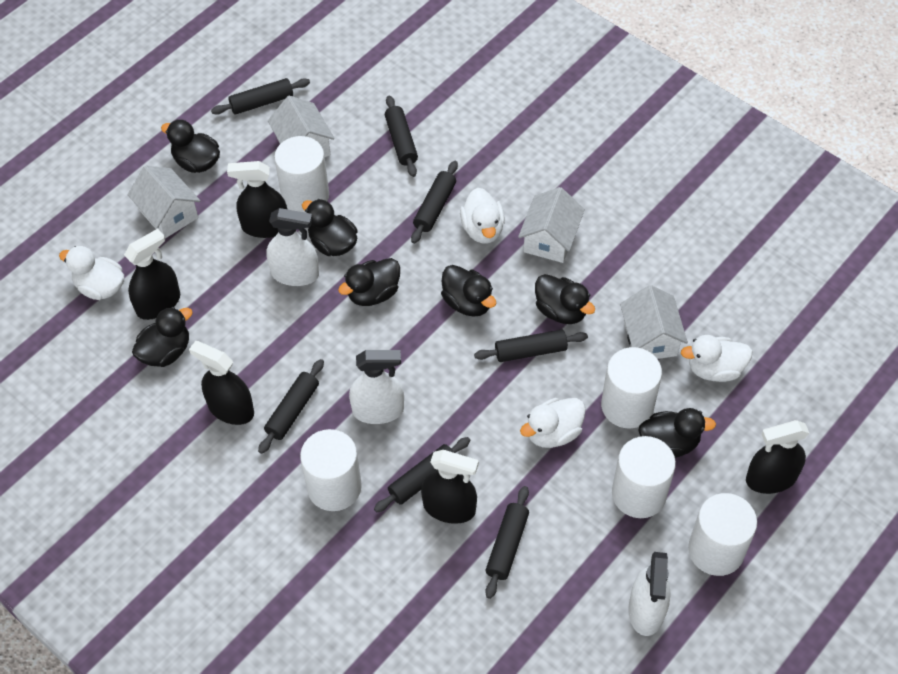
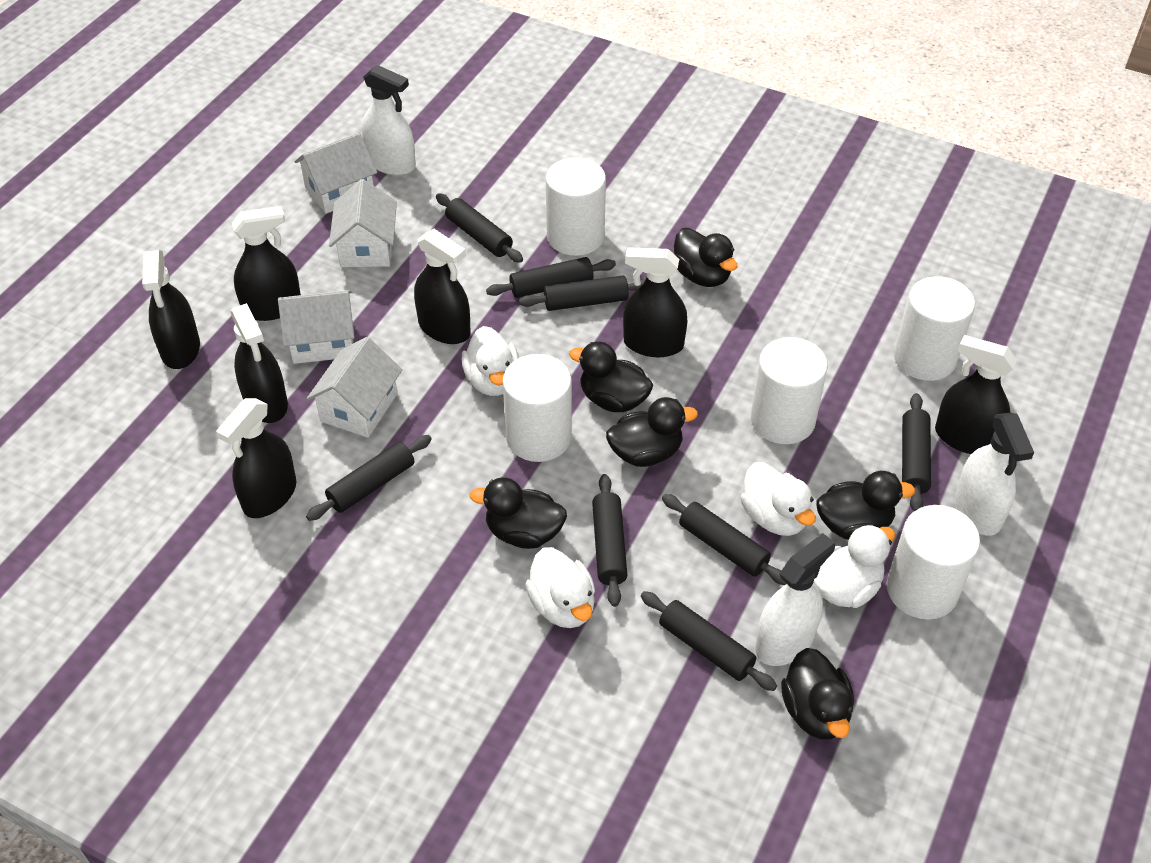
black duck: 7 -> 6
black rolling pin: 7 -> 8
black spray bottle: 5 -> 7

